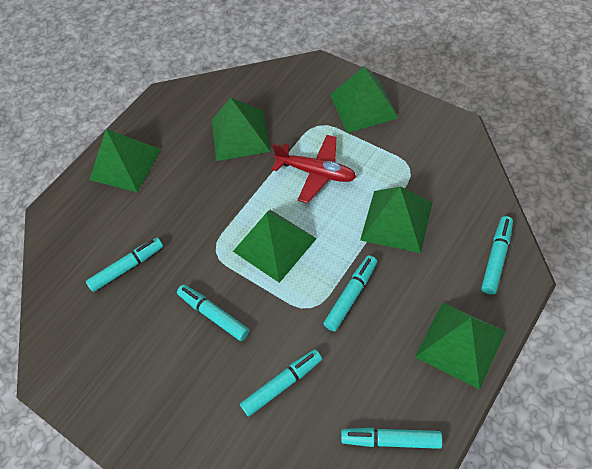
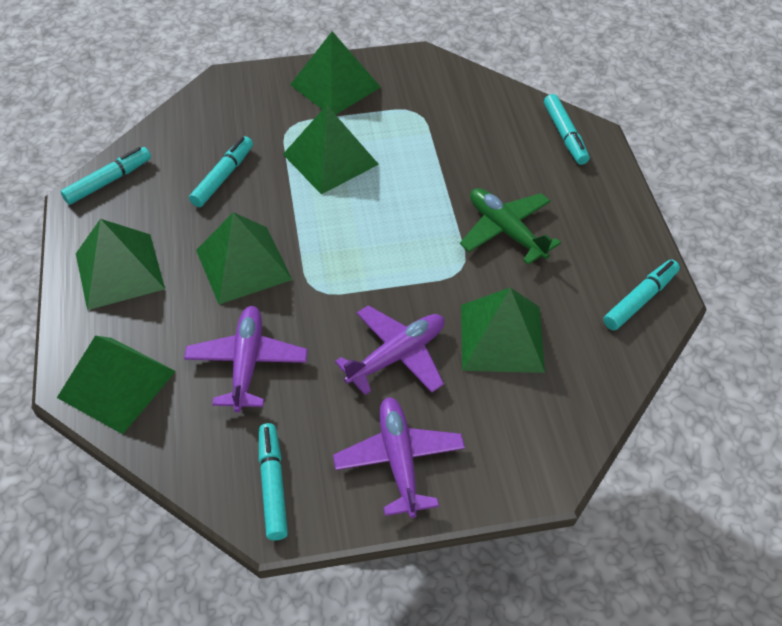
green plane: 0 -> 1
purple plane: 0 -> 3
red plane: 1 -> 0
turquoise marker: 6 -> 5

